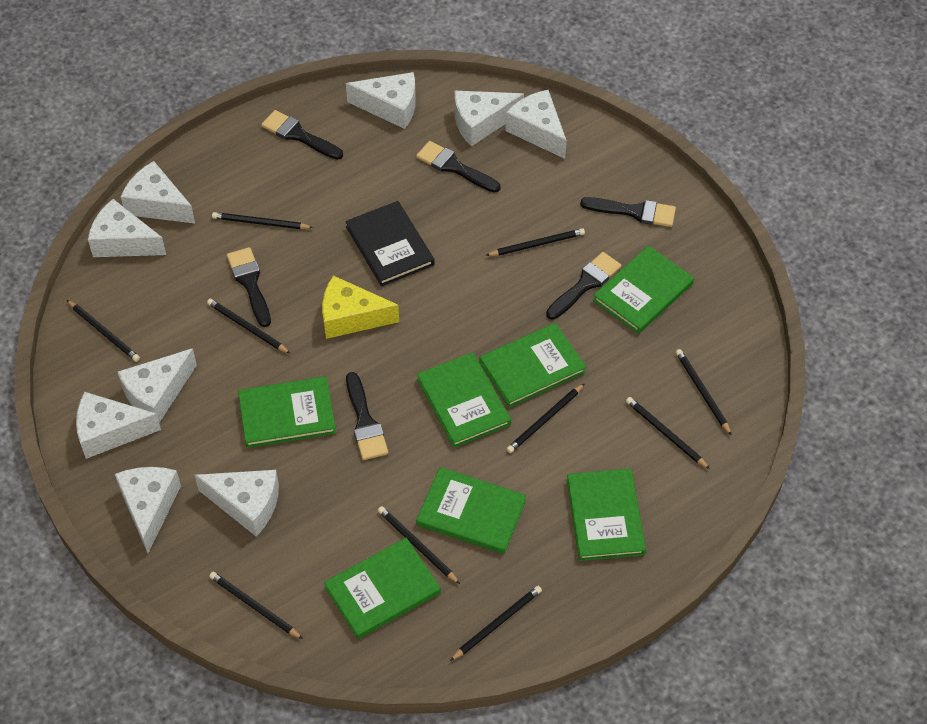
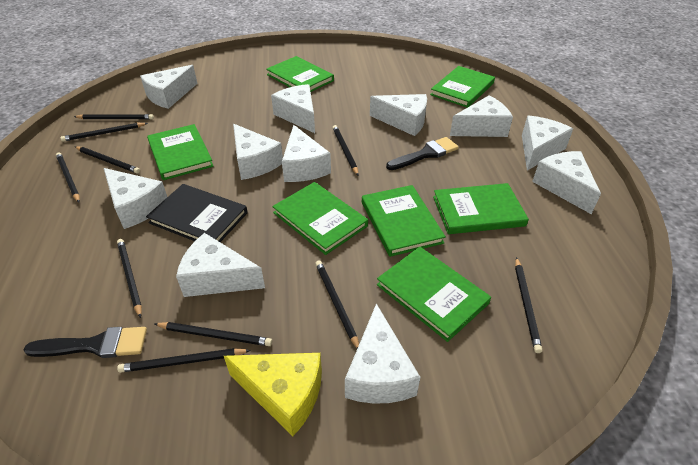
black brush: 6 -> 2
white cheese: 9 -> 11

